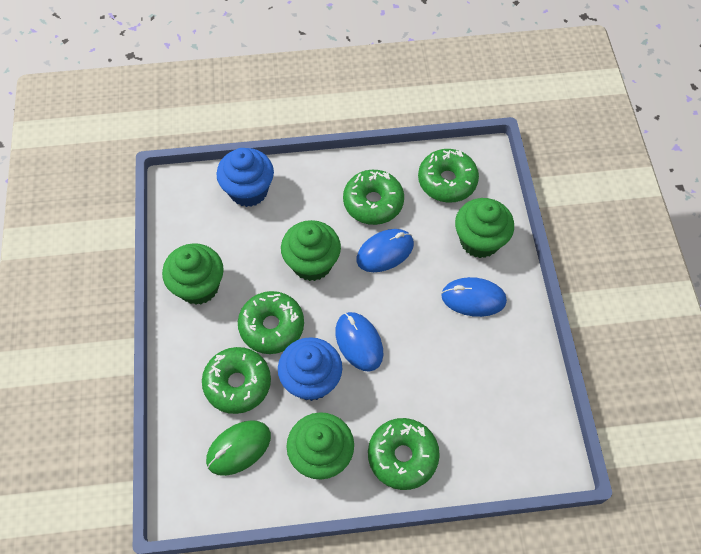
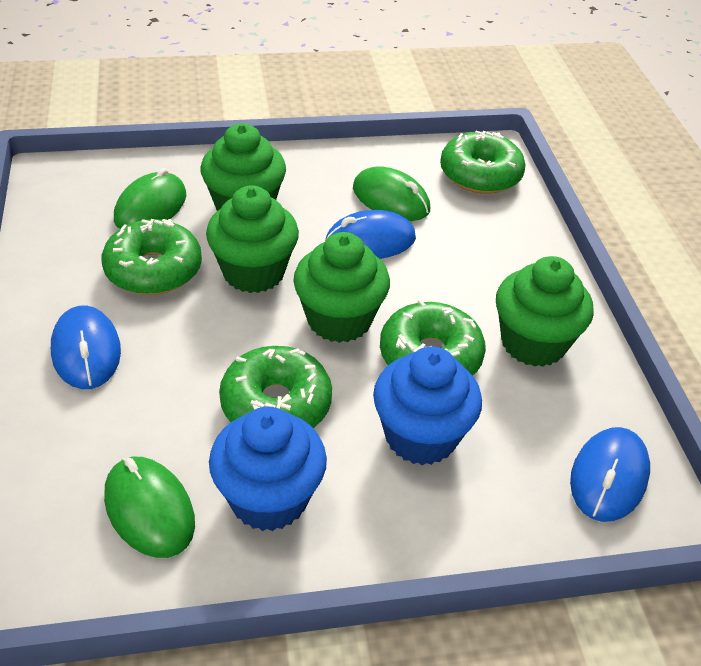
green donut: 5 -> 4
green mouse: 1 -> 3

